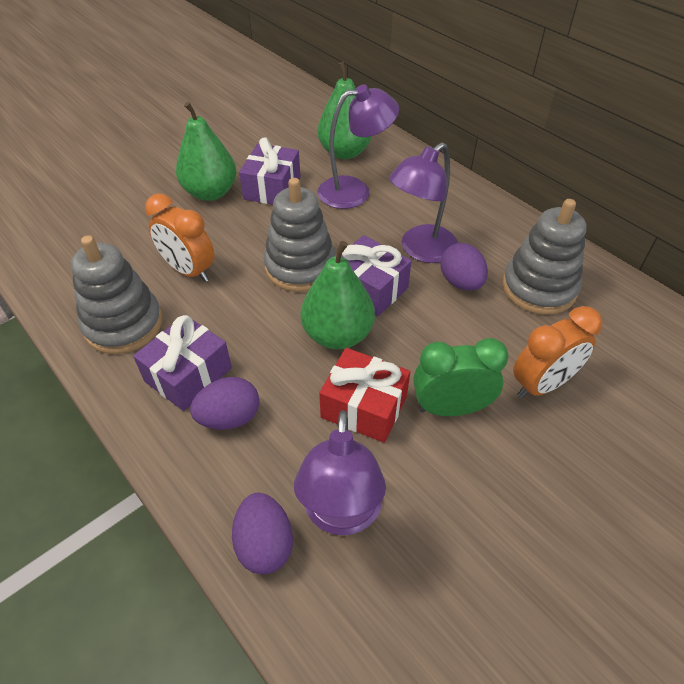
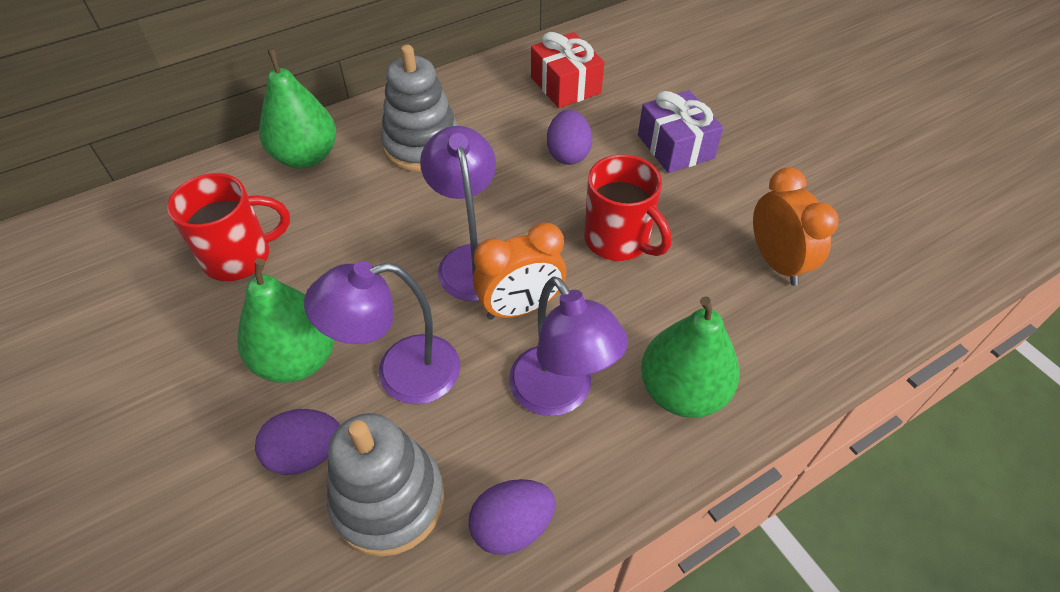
green clock: 1 -> 0
grey stacking toy: 3 -> 2
purple gift: 3 -> 1
red mug: 0 -> 2

